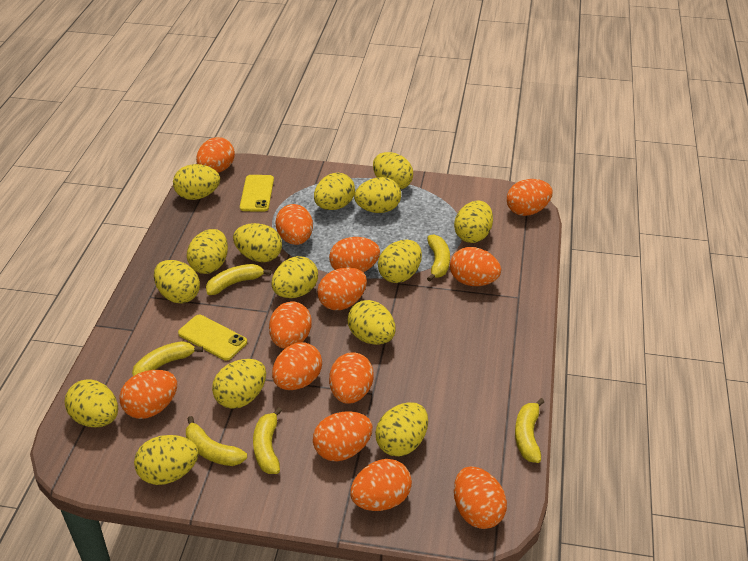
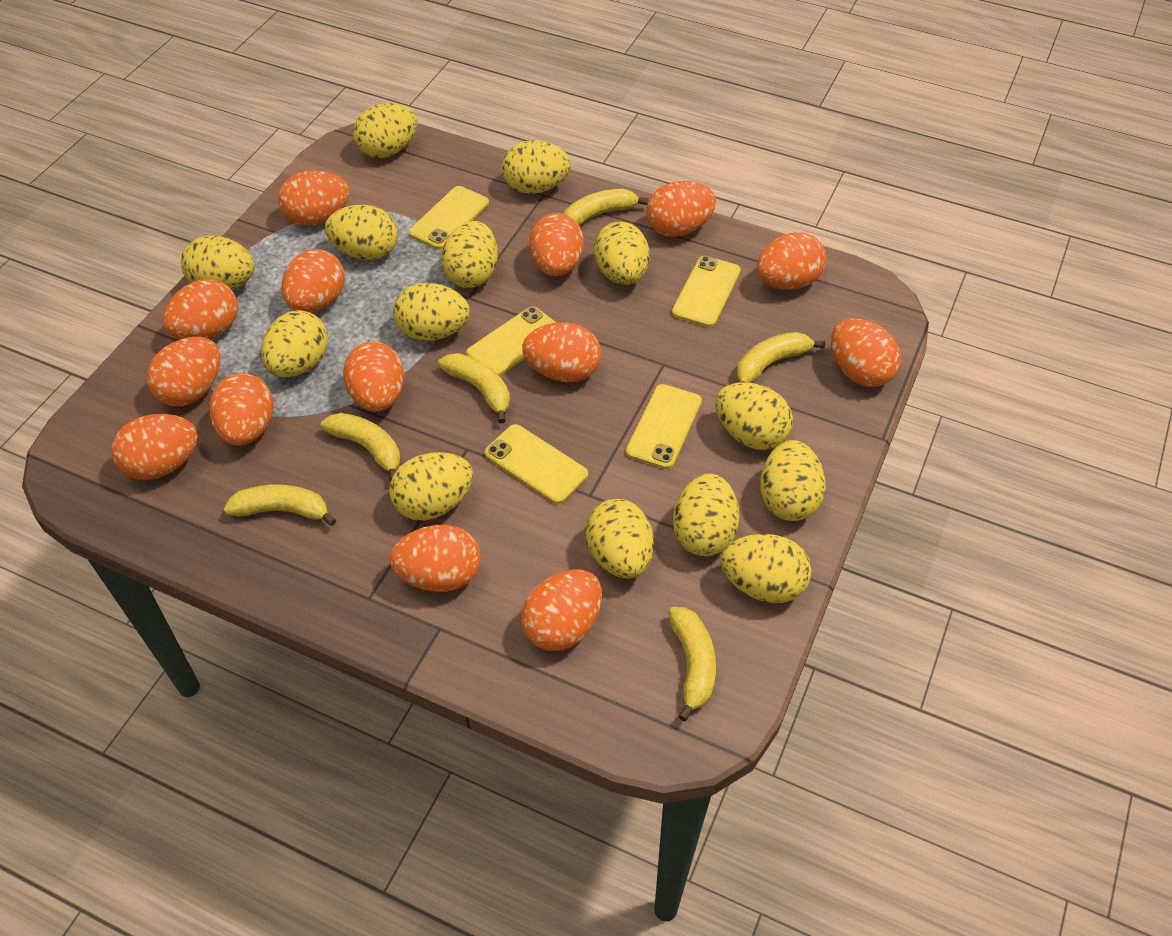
orange egg: 13 -> 14
yellow egg: 15 -> 14
yellow phone: 2 -> 5

